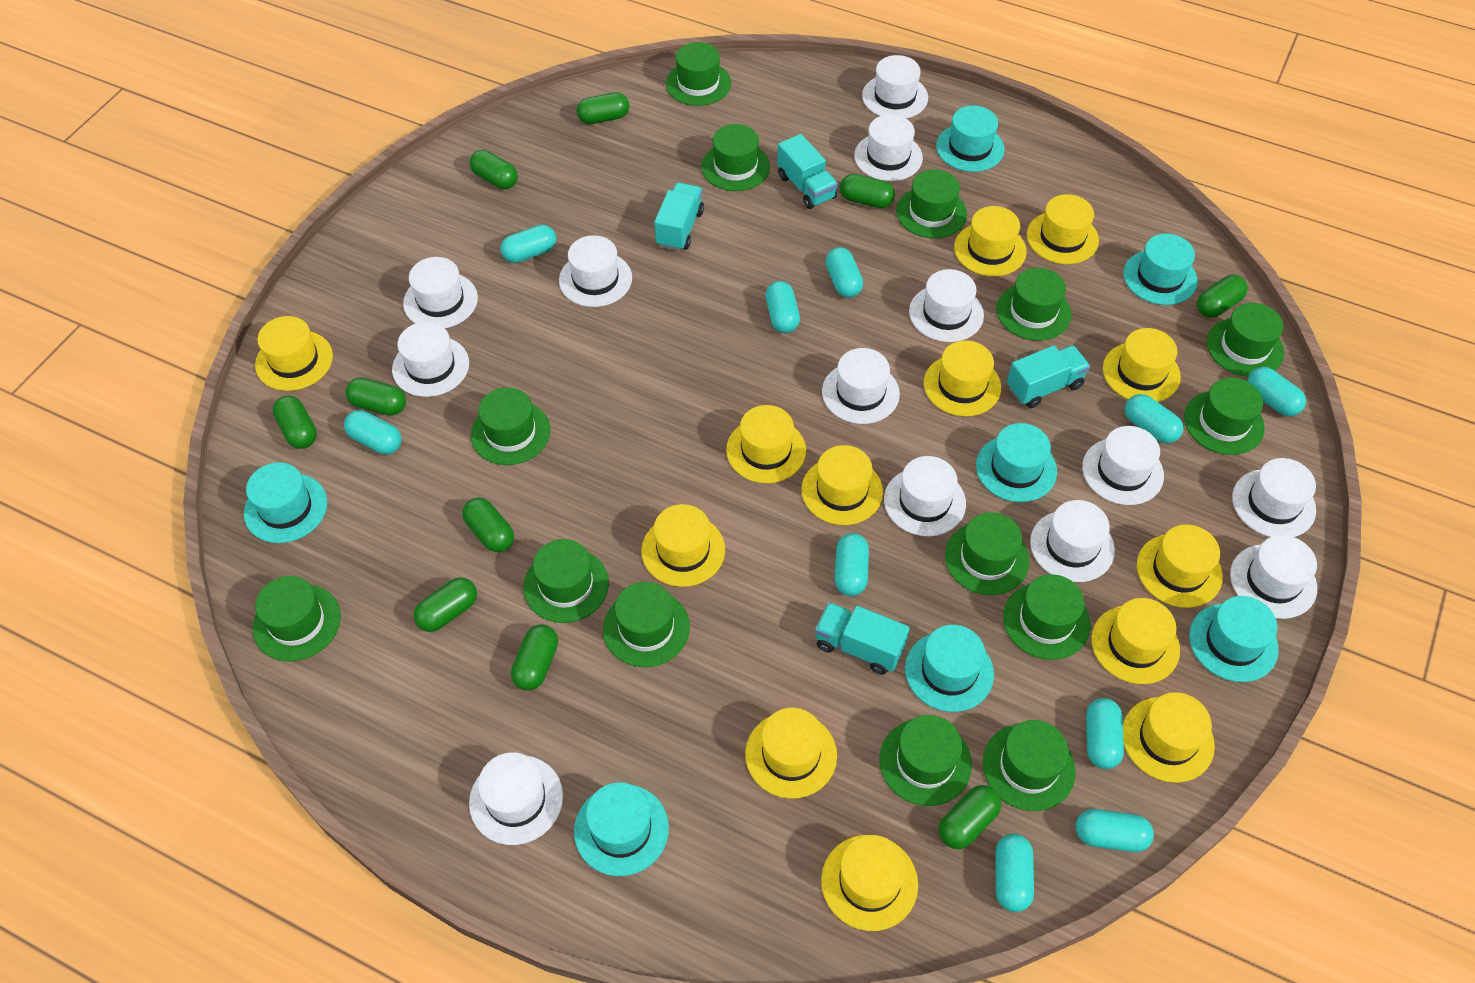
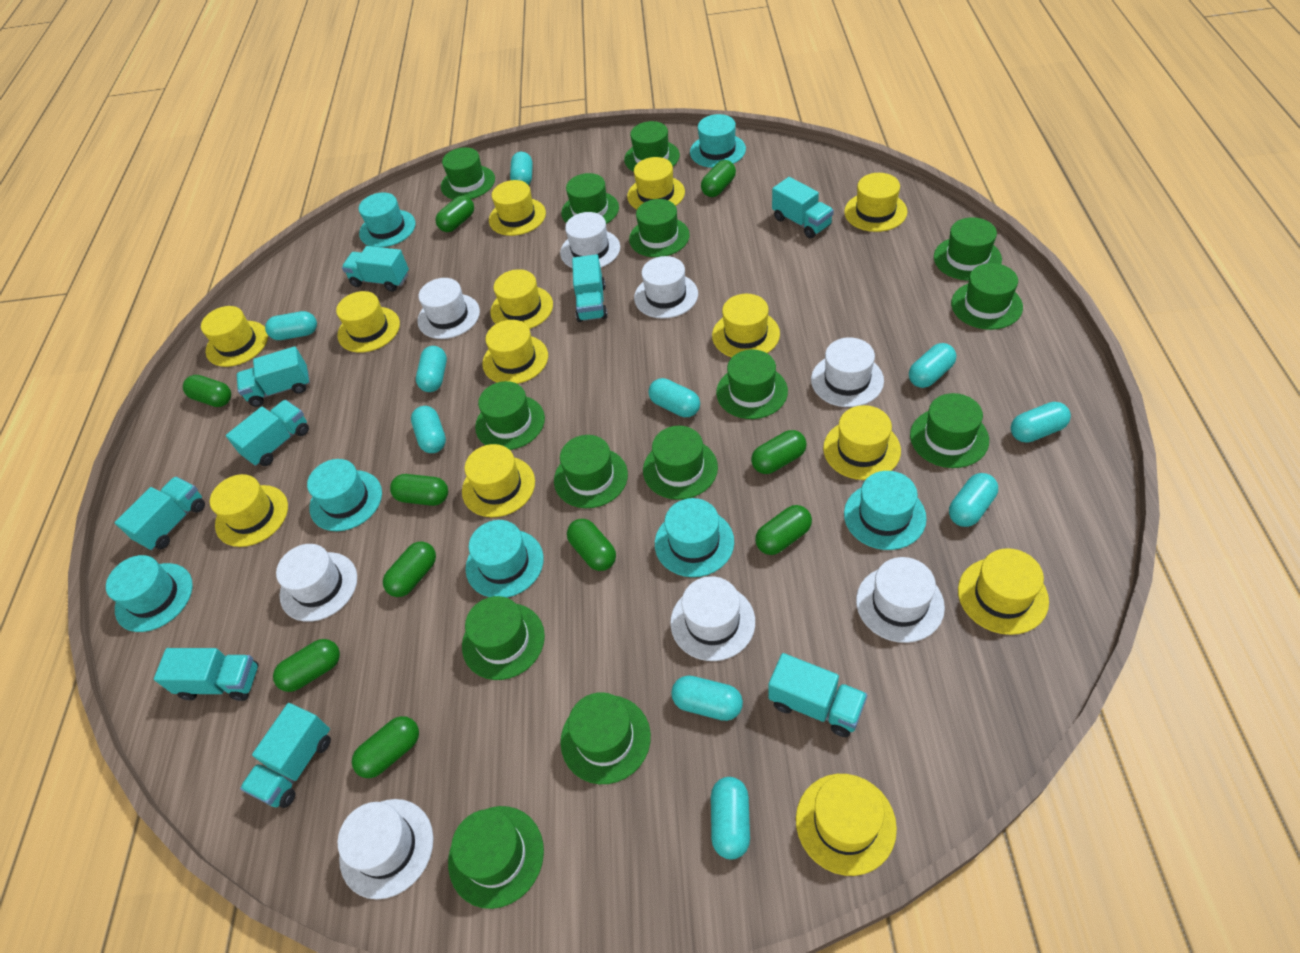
turquoise truck: 4 -> 9
white hat: 13 -> 8

